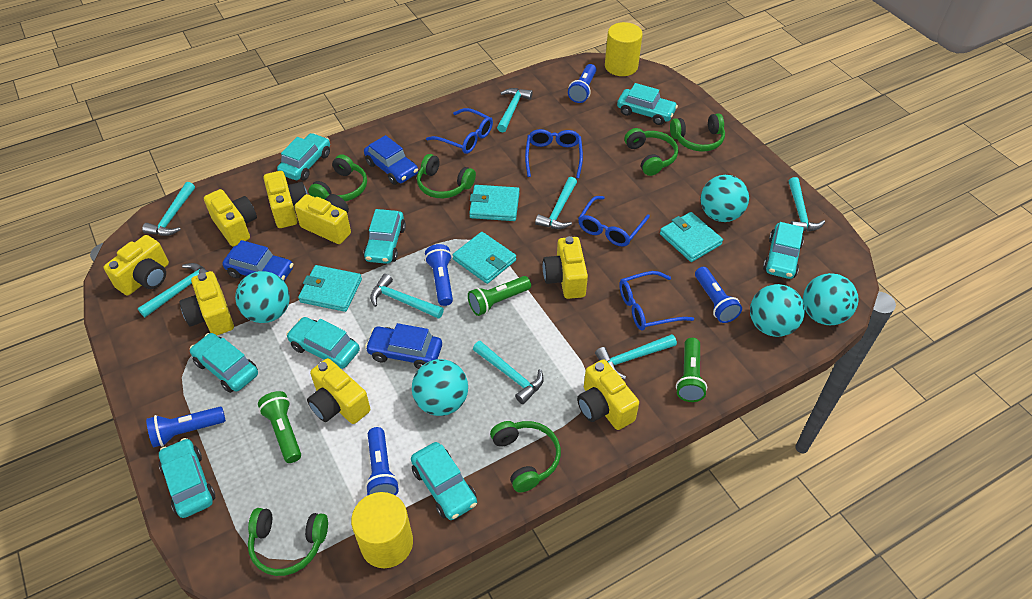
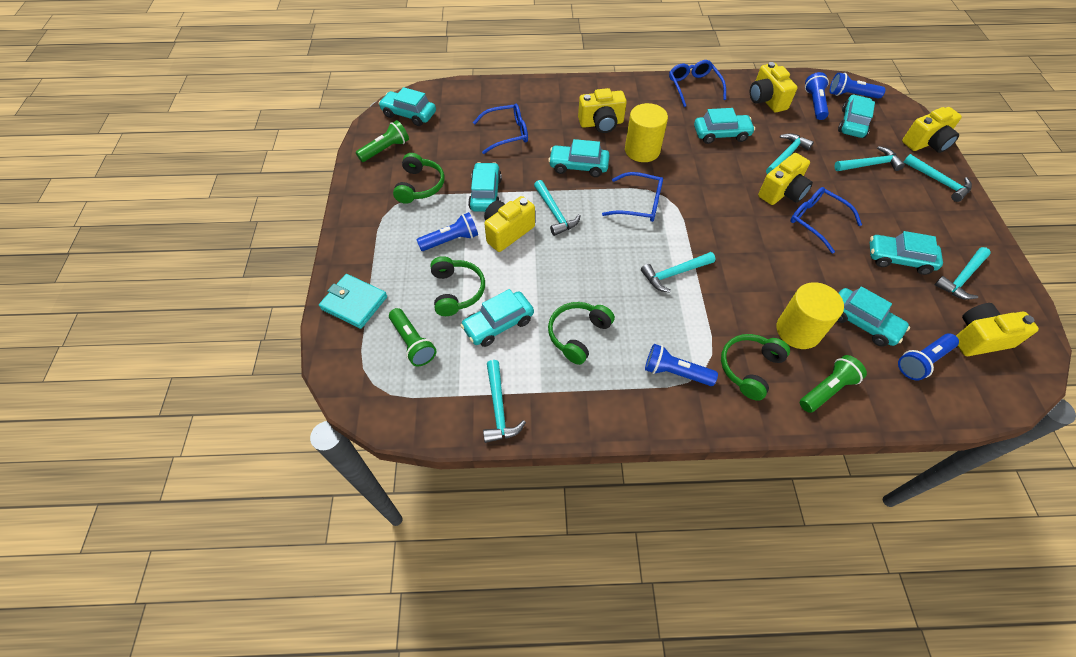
blue car: 3 -> 0
green headphones: 6 -> 4
turquoise ball: 5 -> 0
turquoise hammer: 8 -> 7
turquoise wallet: 4 -> 1
yellow camera: 8 -> 6

